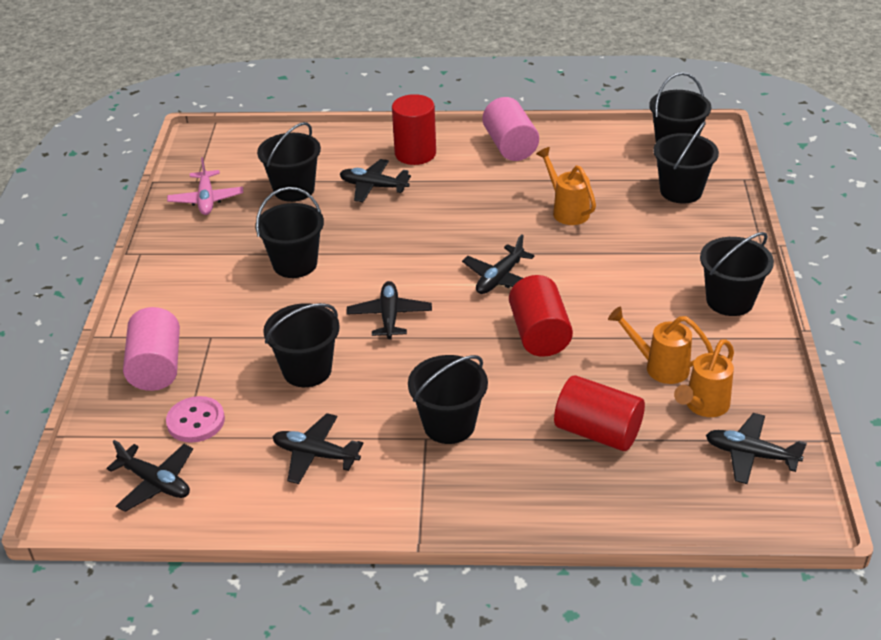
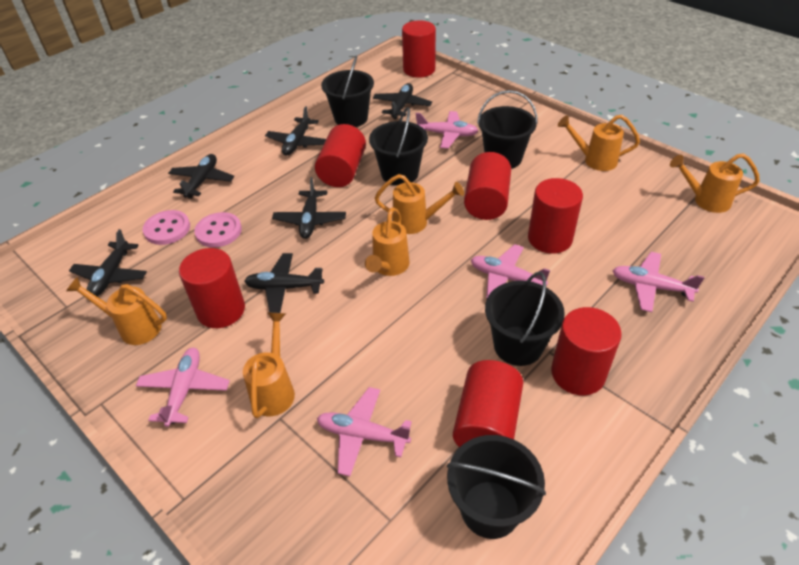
black bucket: 7 -> 5
orange watering can: 3 -> 6
pink button: 1 -> 2
pink cylinder: 2 -> 0
pink plane: 1 -> 5
red cylinder: 3 -> 7

